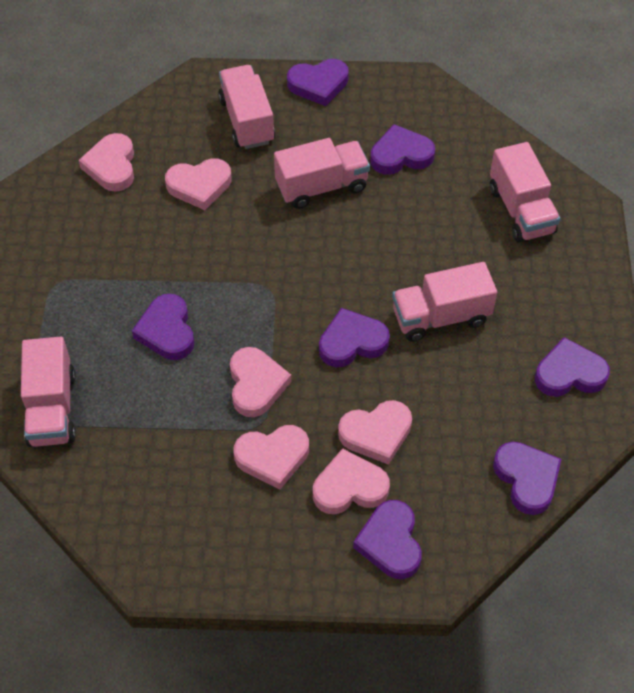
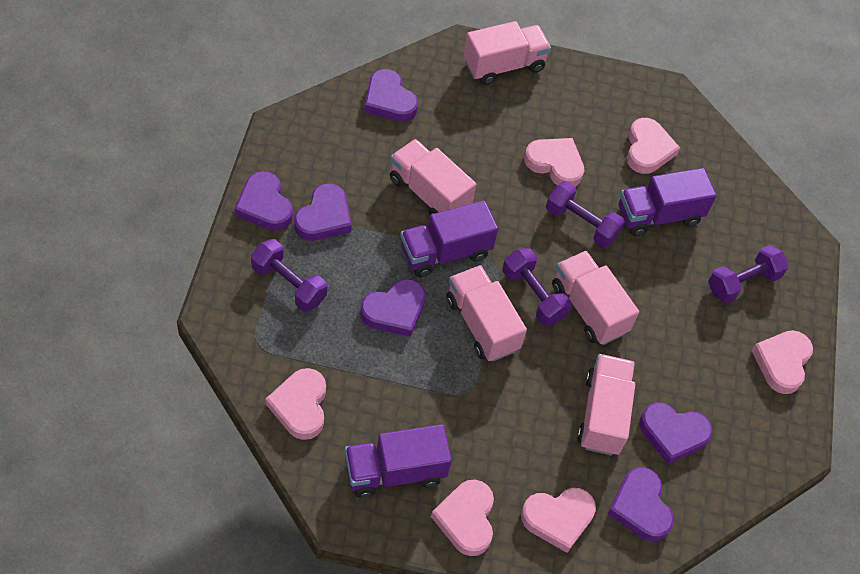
purple dumbbell: 0 -> 4
purple heart: 7 -> 6
purple truck: 0 -> 3

